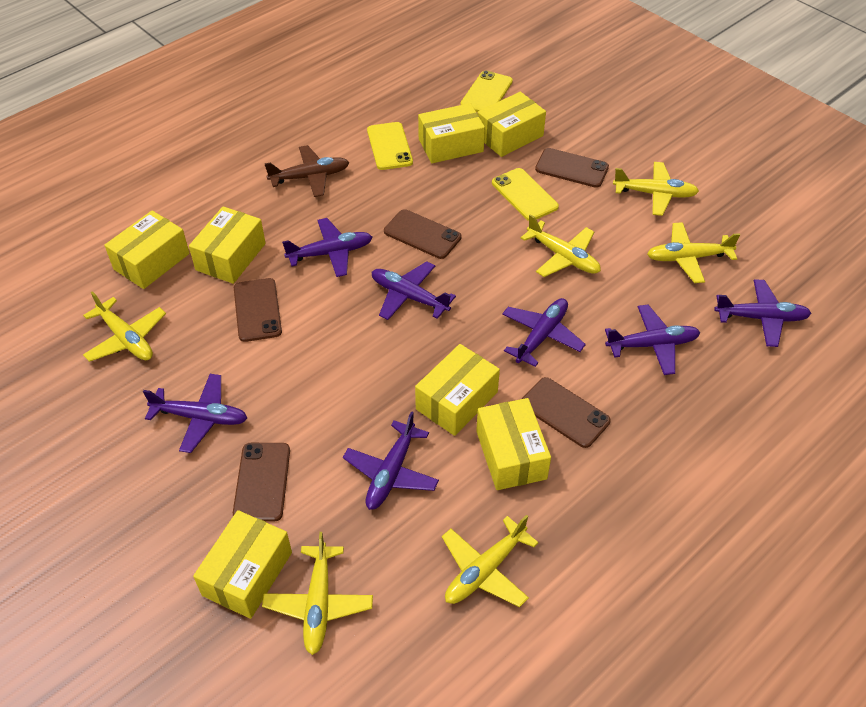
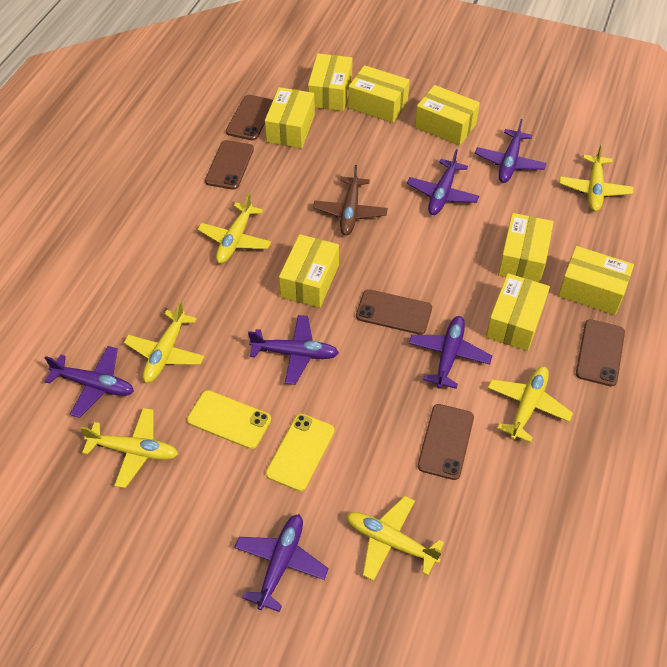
purple plane: 7 -> 6
yellow box: 7 -> 8
yellow phone: 3 -> 2

